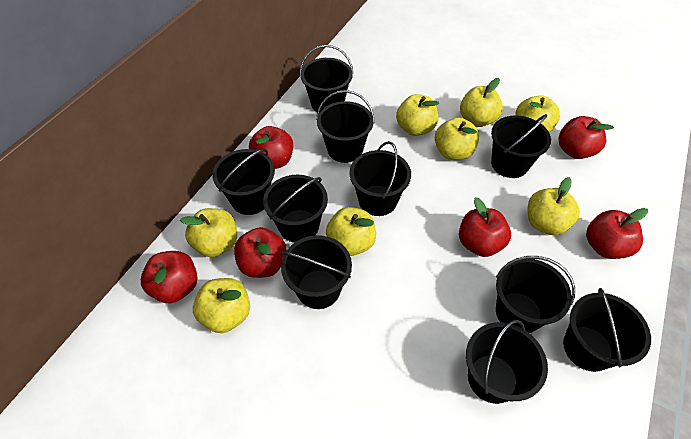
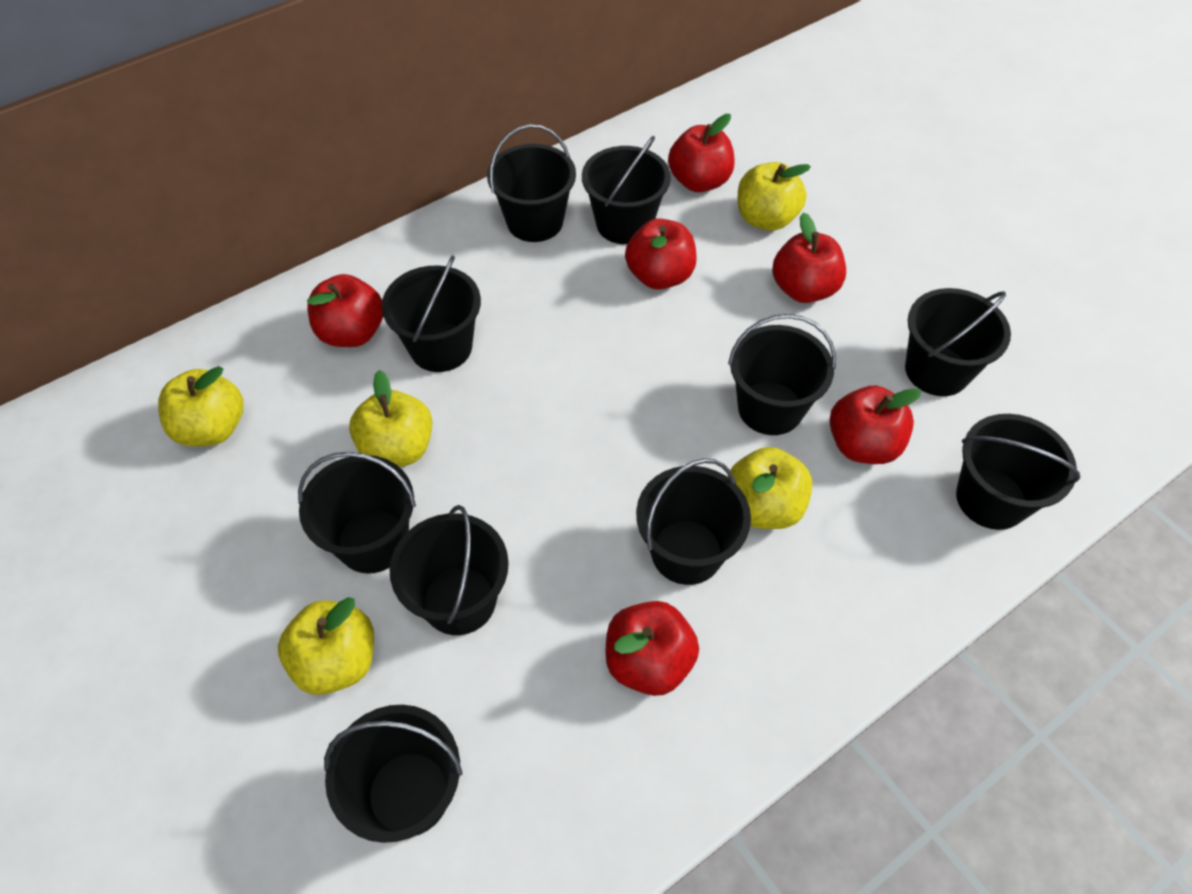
yellow apple: 8 -> 5

